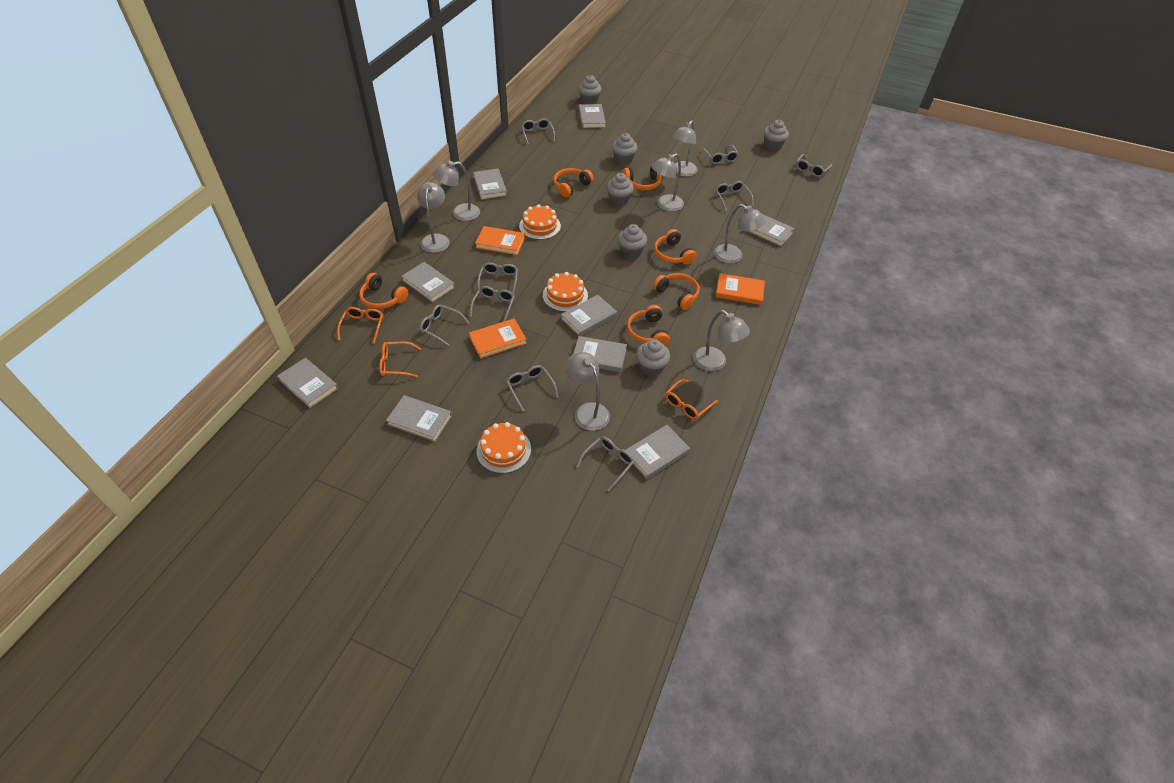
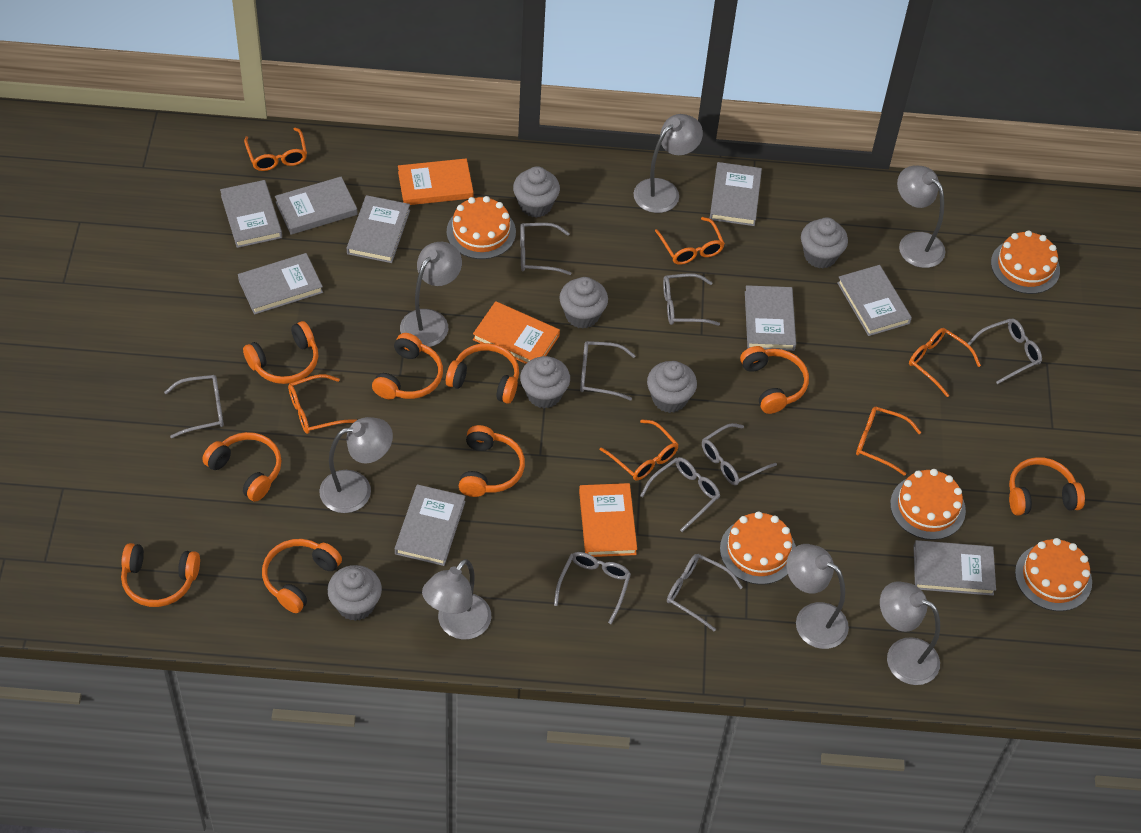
orange cake: 3 -> 5
orange glasses: 3 -> 6
orange headphones: 6 -> 9

